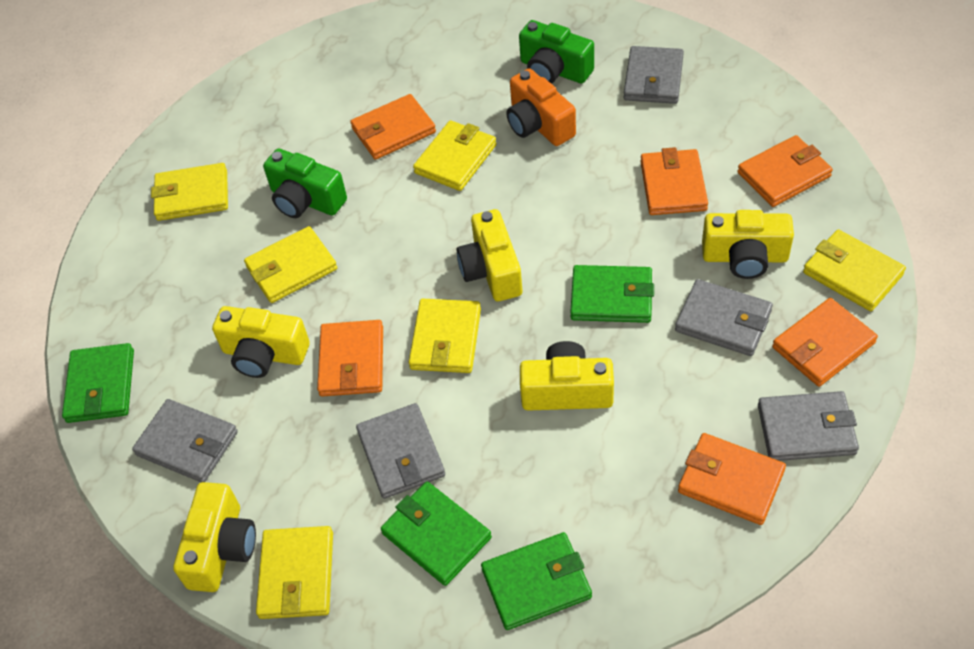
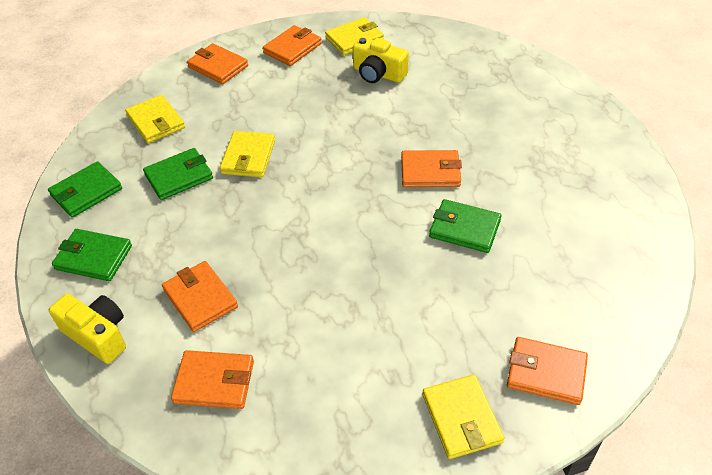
green camera: 2 -> 0
grey wallet: 5 -> 0
orange camera: 1 -> 0
yellow camera: 5 -> 2
yellow wallet: 6 -> 4

